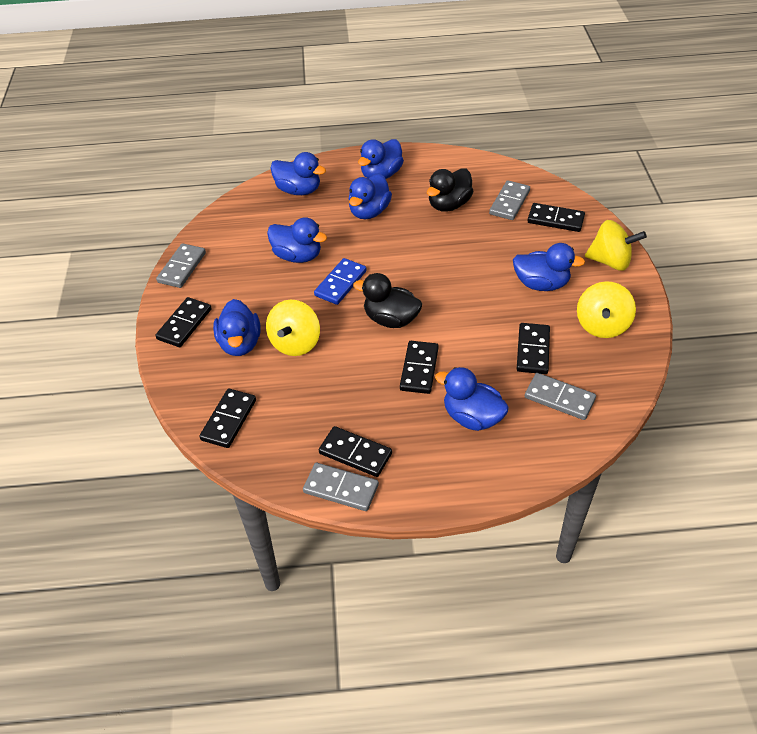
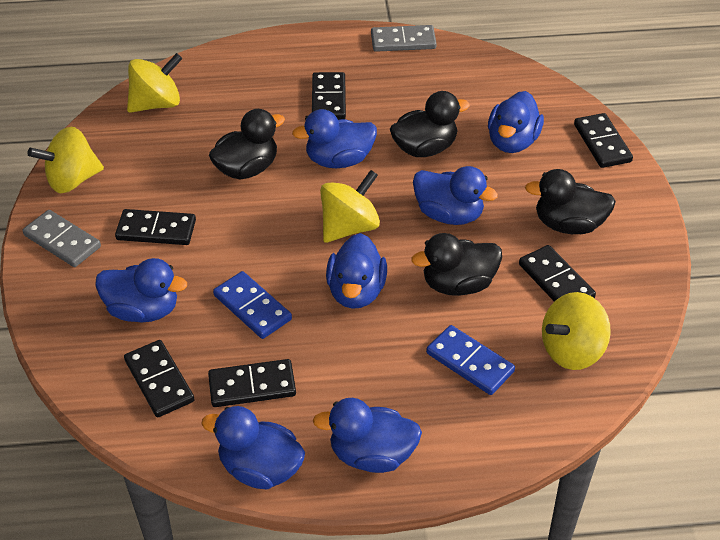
black duck: 2 -> 4
blue domino: 1 -> 2
grey domino: 4 -> 2
yellow spinning top: 3 -> 4

